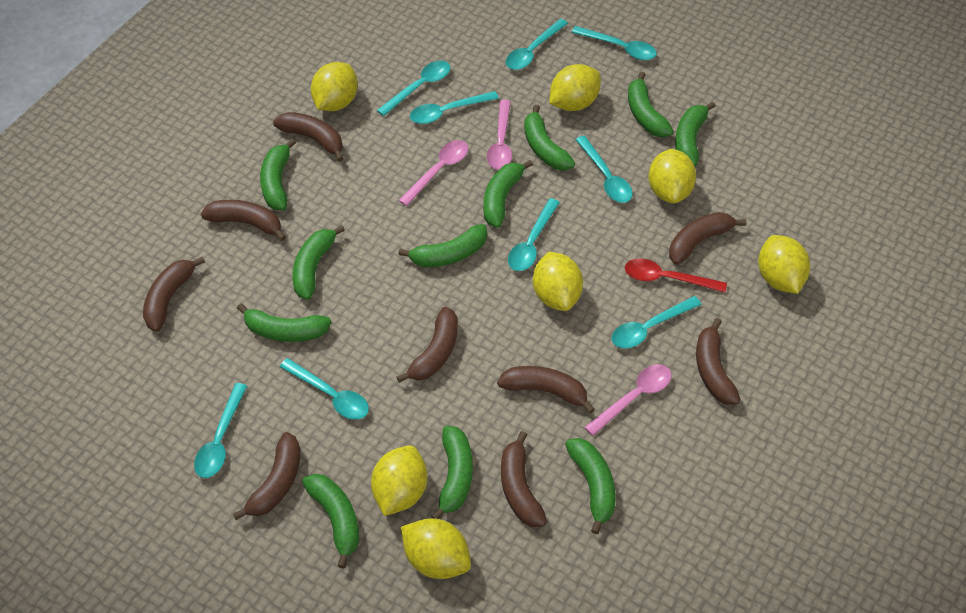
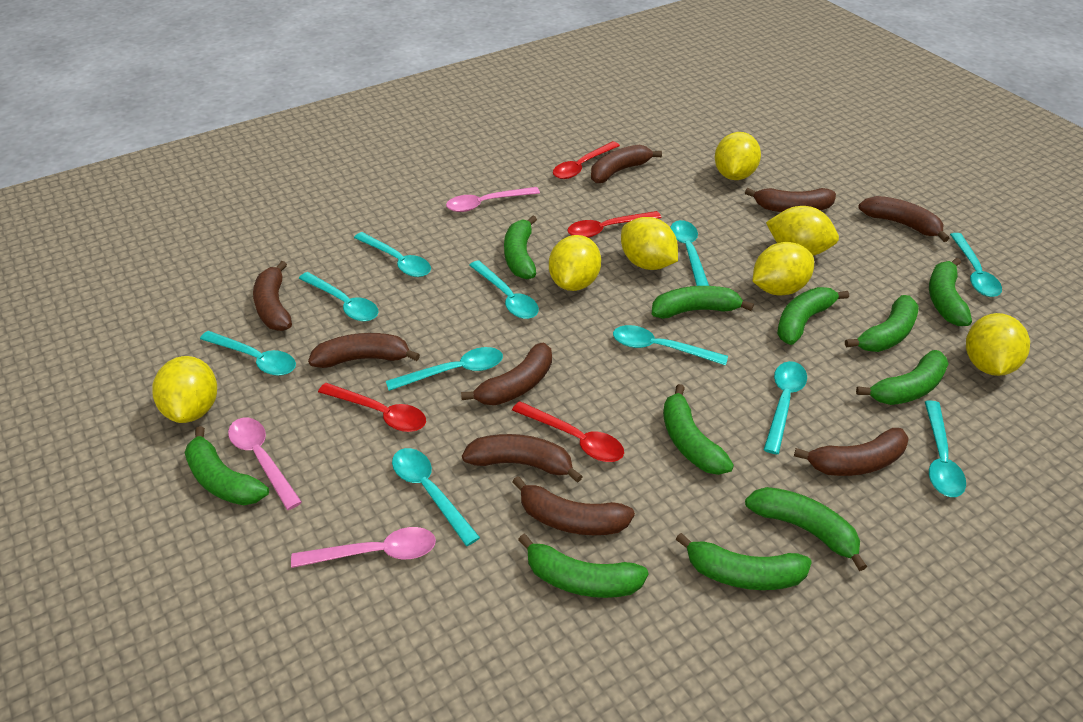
red spoon: 1 -> 4
turquoise spoon: 9 -> 11

